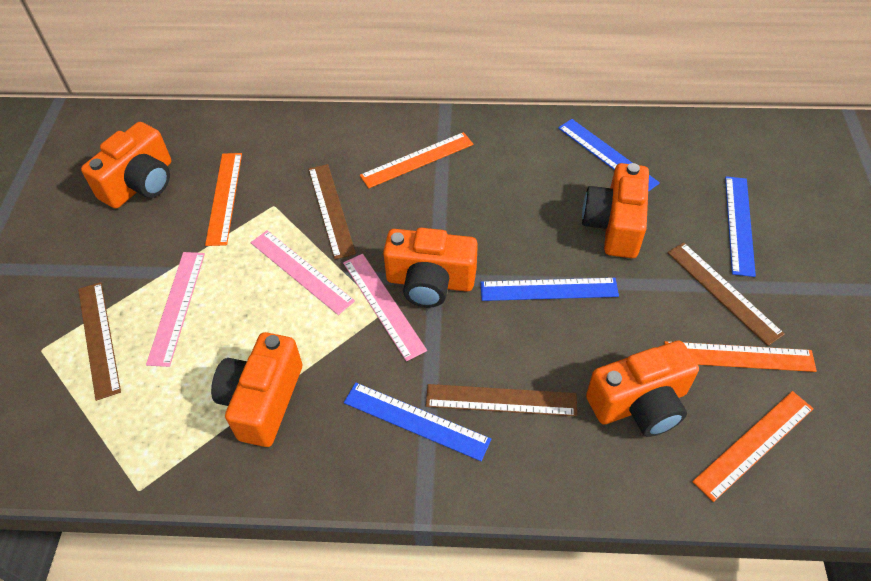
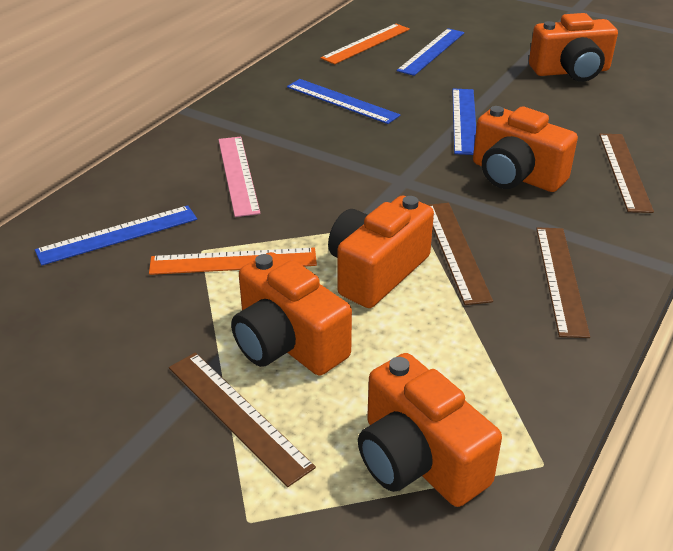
orange ruler: 4 -> 2
pink ruler: 3 -> 1

